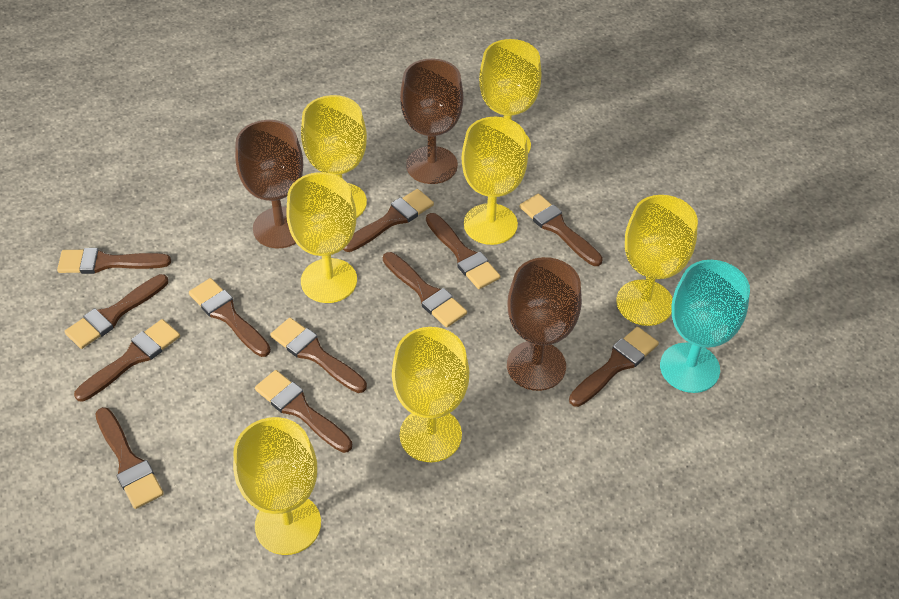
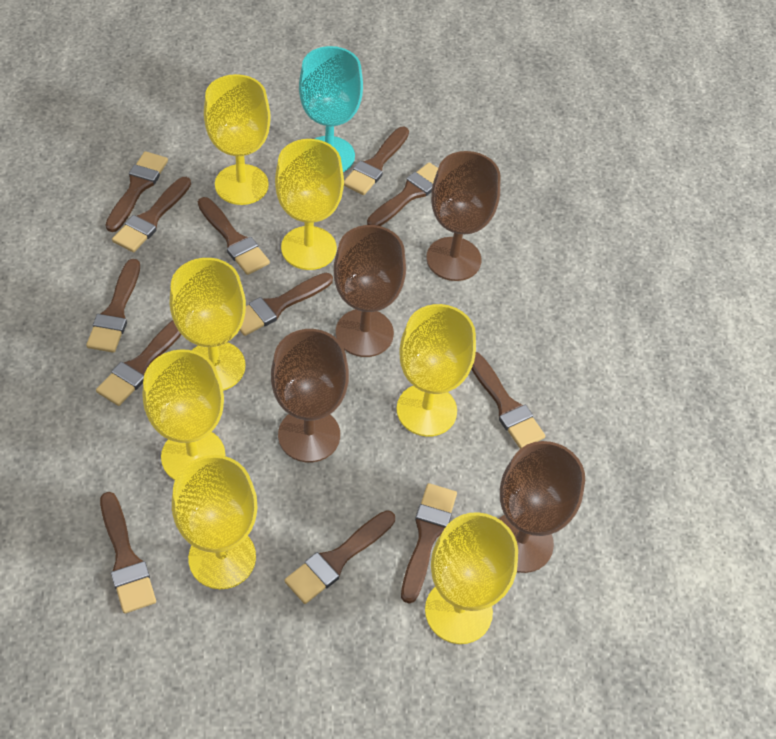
brown goblet: 3 -> 4

